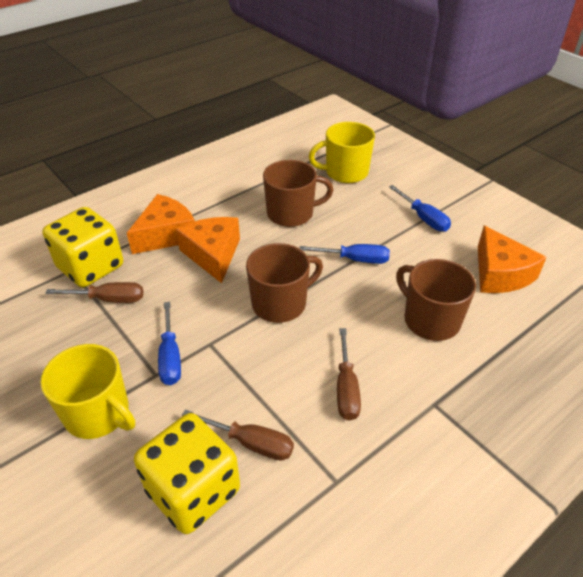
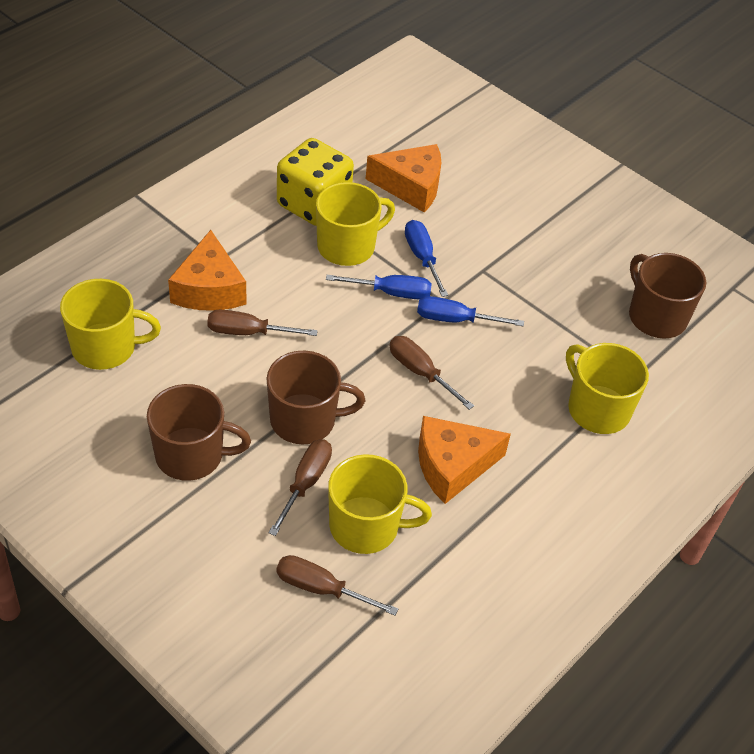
brown screwdriver: 3 -> 4
yellow dice: 2 -> 1
yellow mug: 2 -> 4

